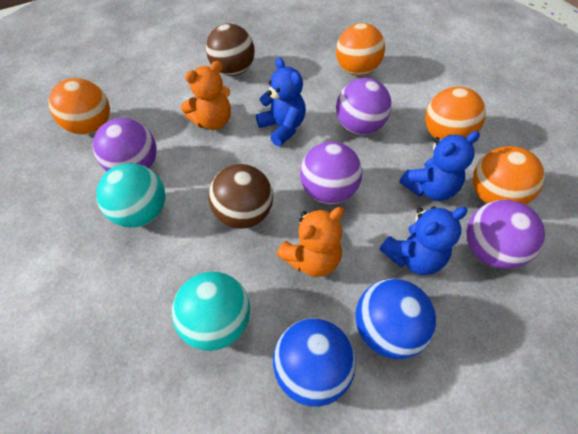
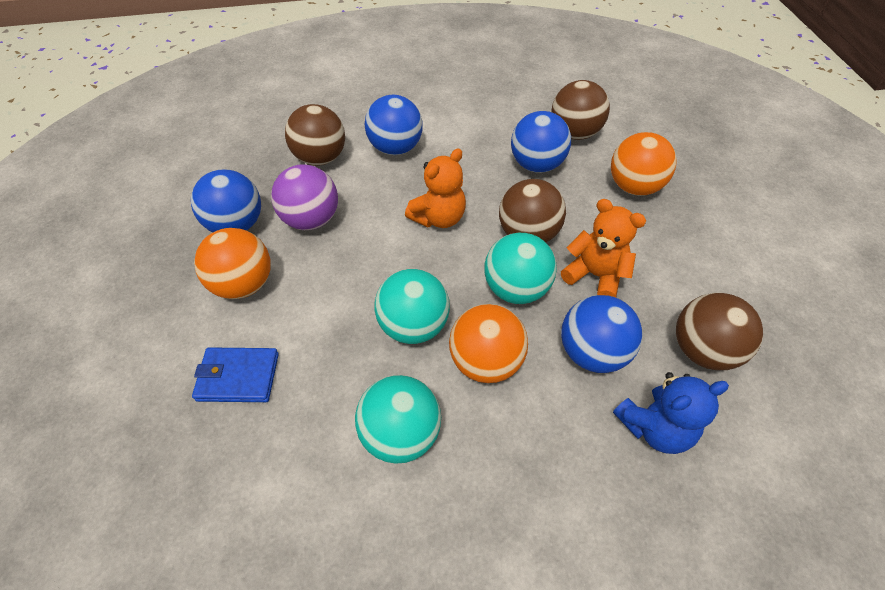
blue ball: 2 -> 4
blue teddy bear: 3 -> 1
blue wallet: 0 -> 1
brown ball: 2 -> 4
orange ball: 4 -> 3
purple ball: 4 -> 1
turquoise ball: 2 -> 3

